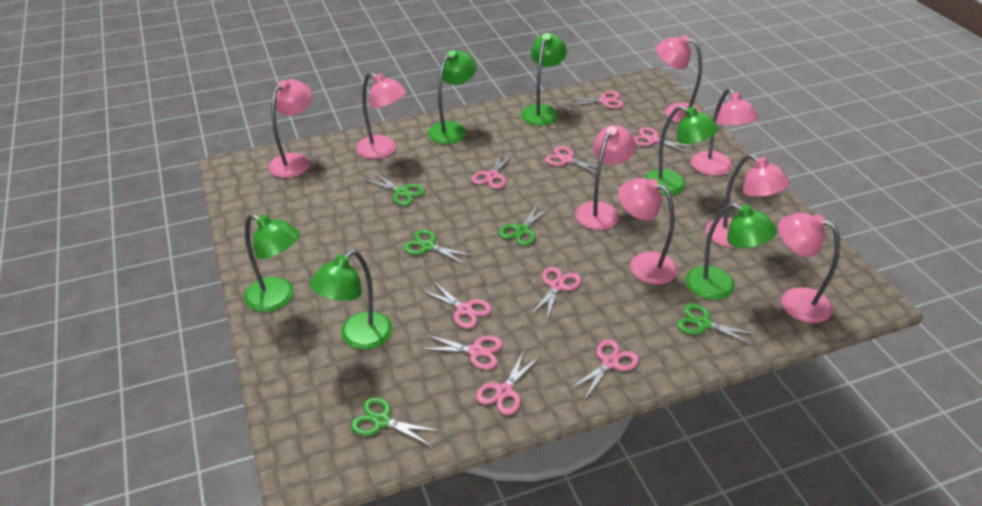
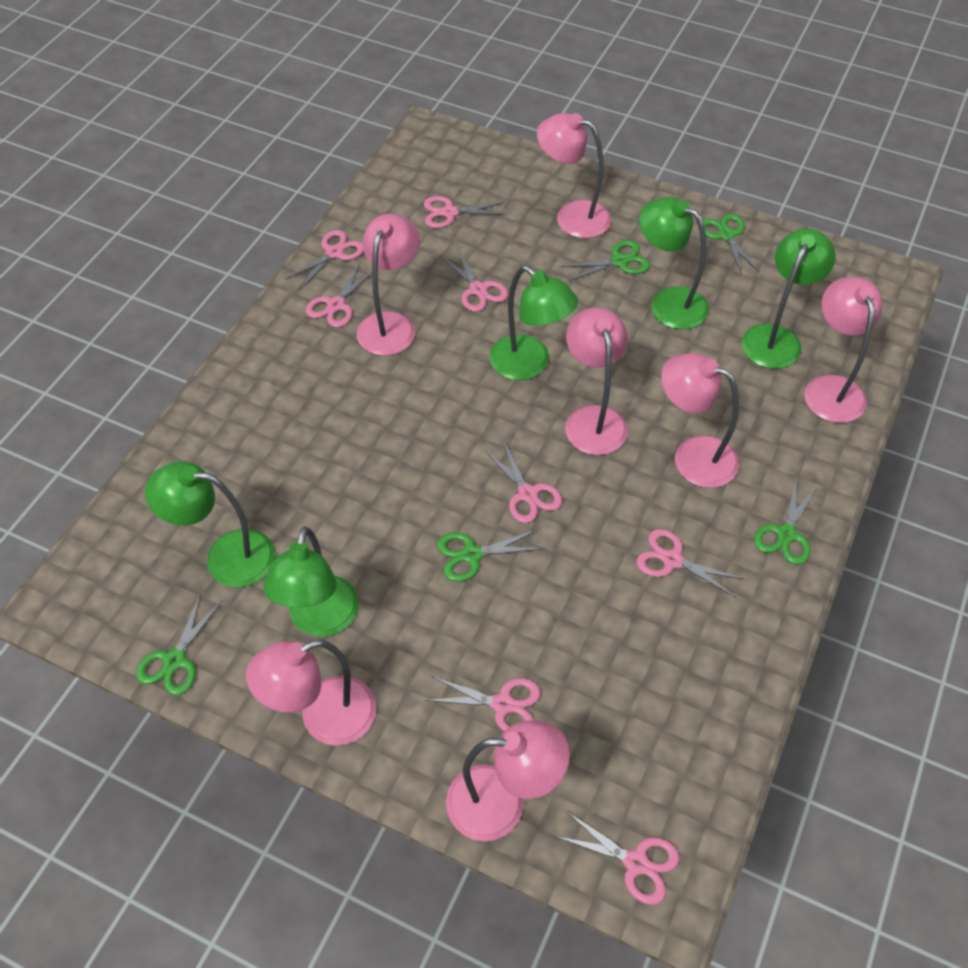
green lamp: 6 -> 5
pink lamp: 8 -> 7
pink scissors: 9 -> 8

